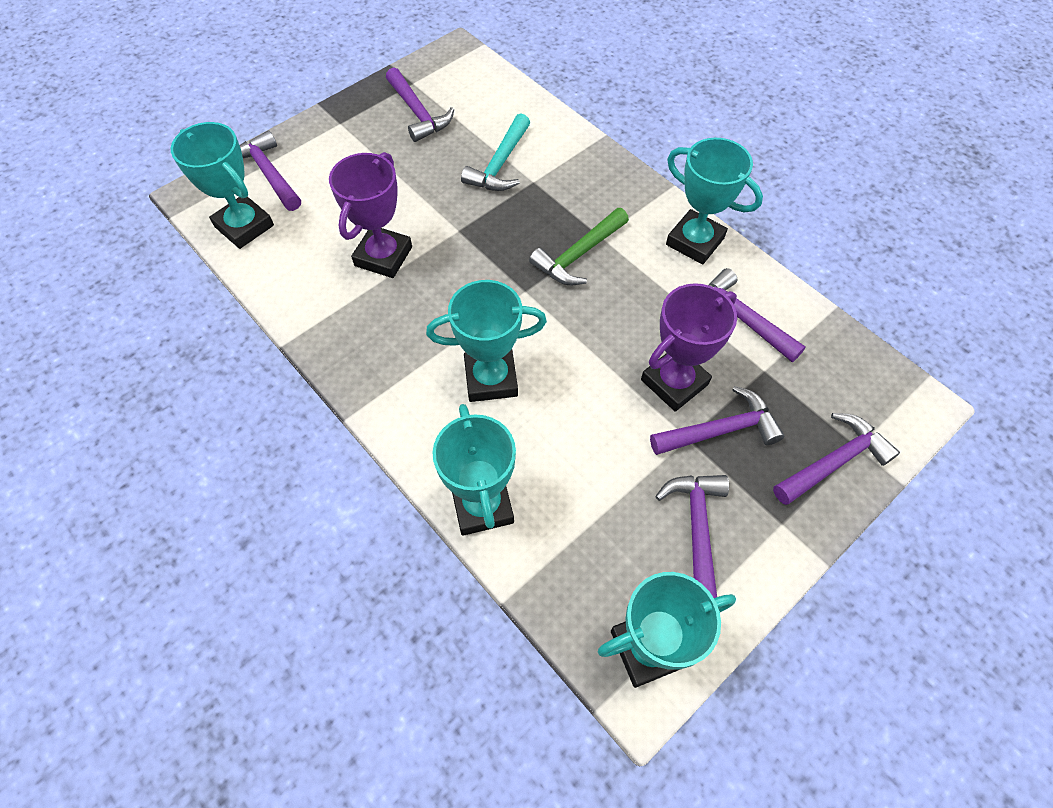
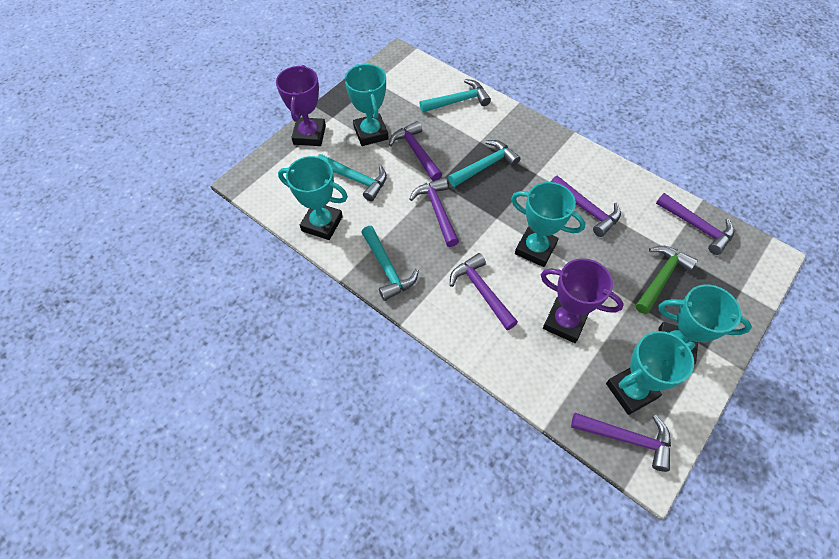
turquoise hammer: 1 -> 4

